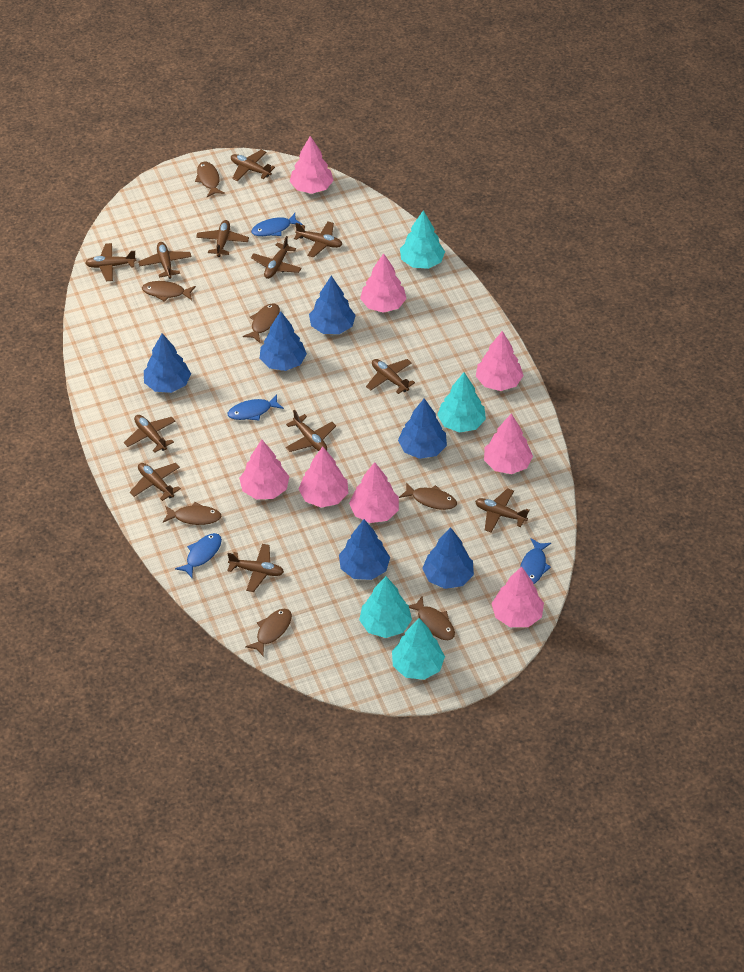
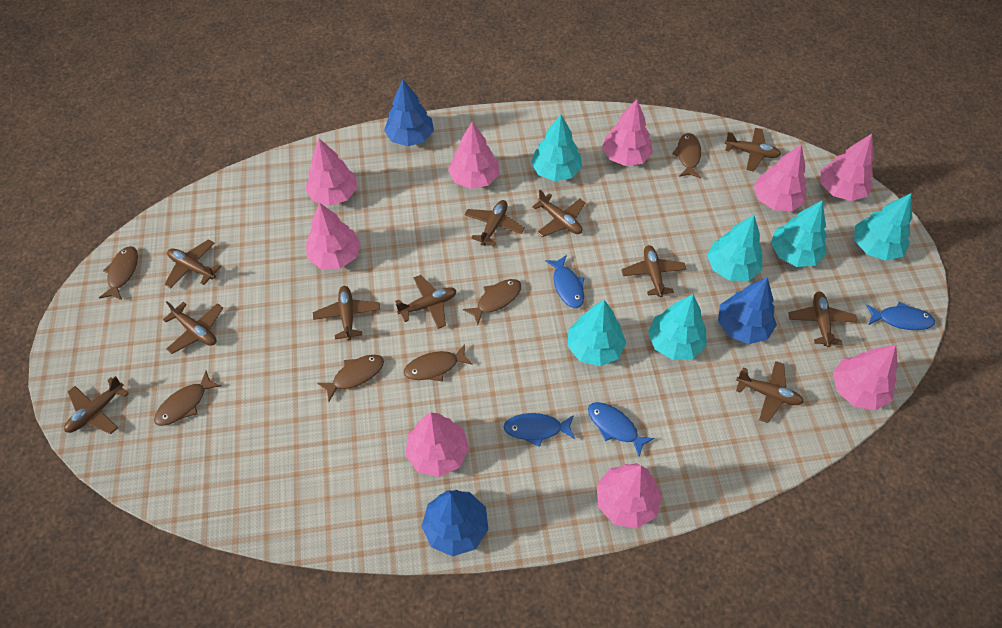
blue tree: 6 -> 3
brown fish: 7 -> 6
brown plane: 12 -> 11
pink tree: 8 -> 9
turquoise tree: 4 -> 6

